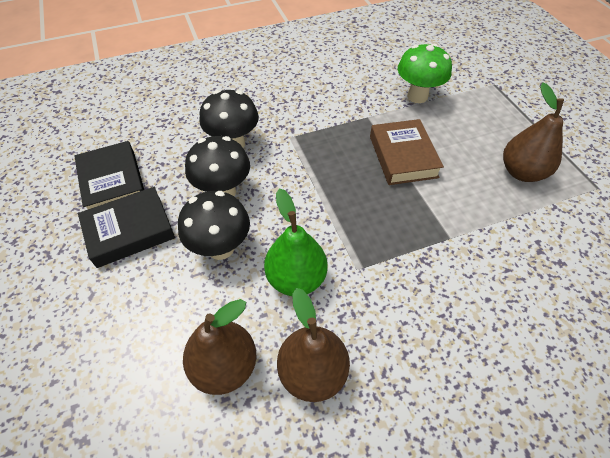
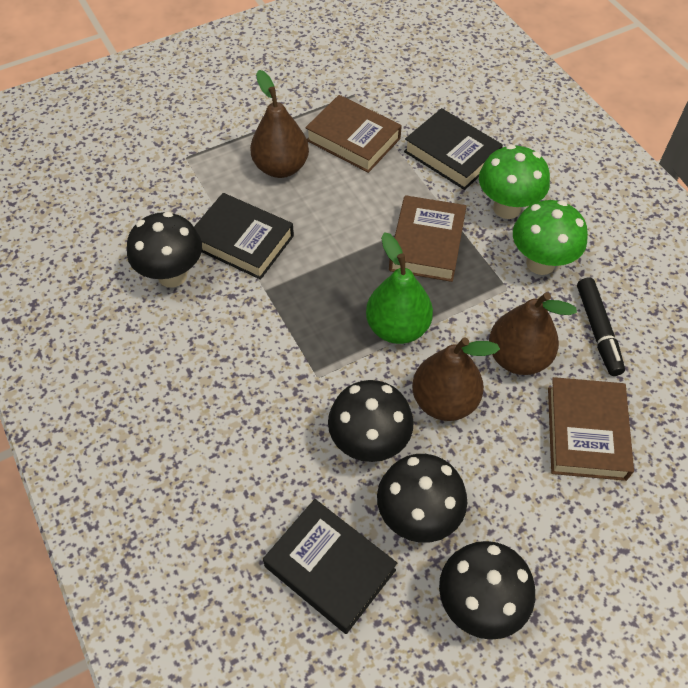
black book: 2 -> 3
black marker: 0 -> 1
black mushroom: 3 -> 4
brown book: 1 -> 3
green mushroom: 1 -> 2

